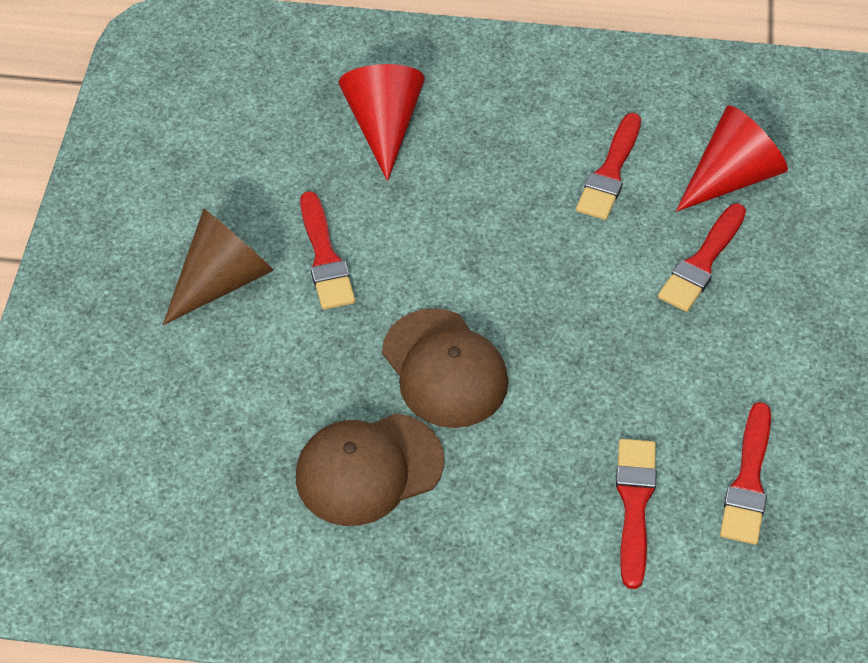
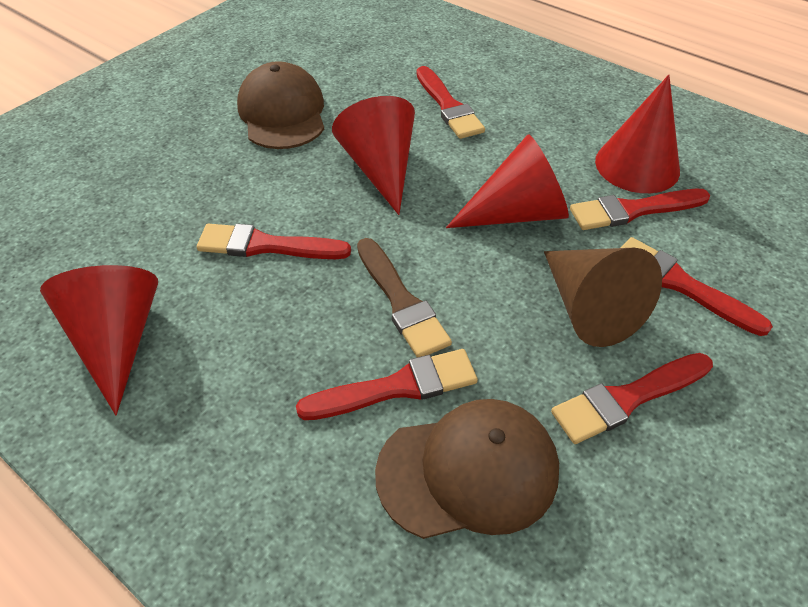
brown brush: 0 -> 1
red brush: 5 -> 6
red cone: 2 -> 4

